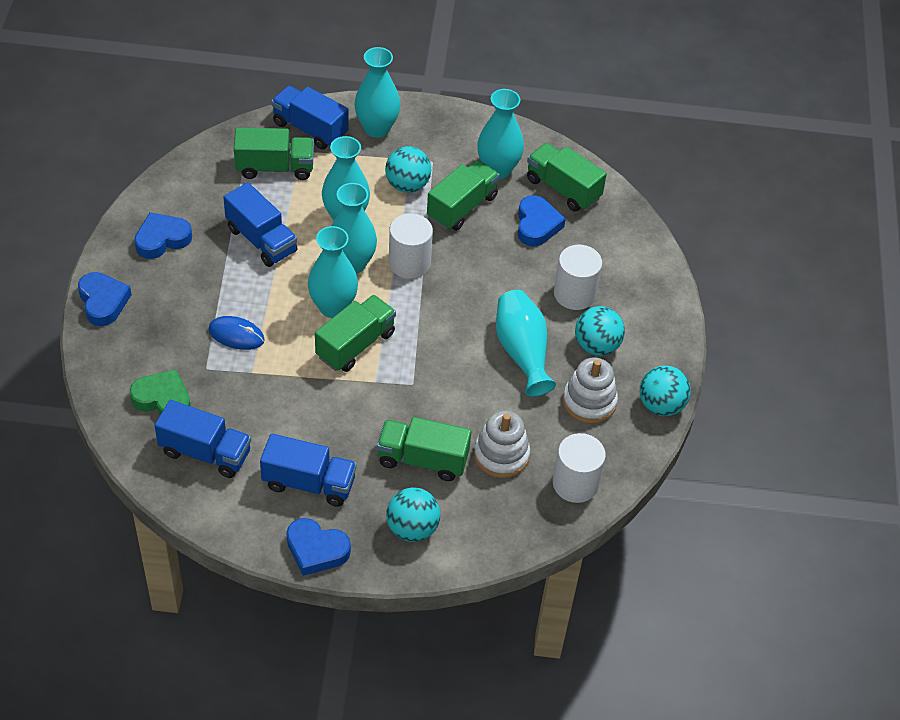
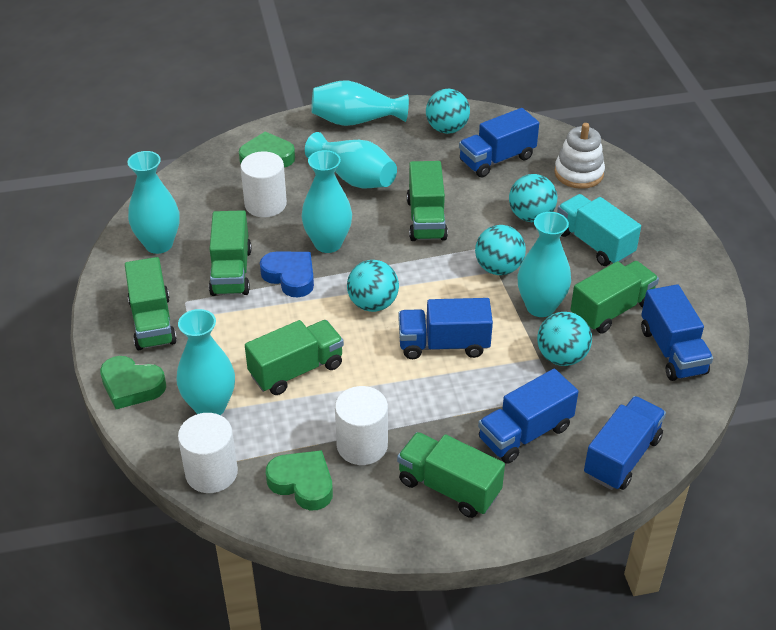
blue heart: 4 -> 1
blue mouse: 1 -> 0
blue truck: 4 -> 5
green heart: 1 -> 3
green truck: 5 -> 6
turquoise ball: 4 -> 5
turquoise truck: 0 -> 1
white stacking toy: 2 -> 1

